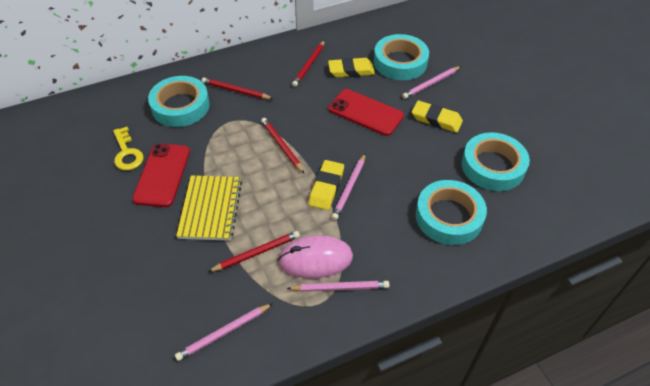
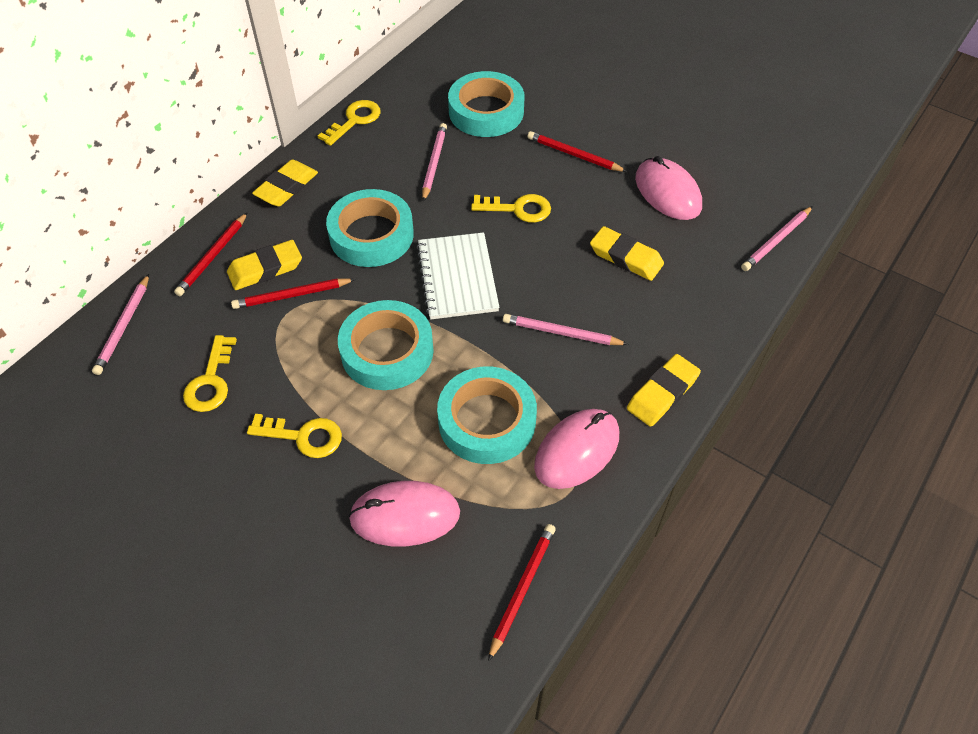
pink mouse: 1 -> 3
red phone: 2 -> 0
white notebook: 0 -> 1
yellow eraser: 3 -> 4
yellow key: 1 -> 4
yellow notebook: 1 -> 0

